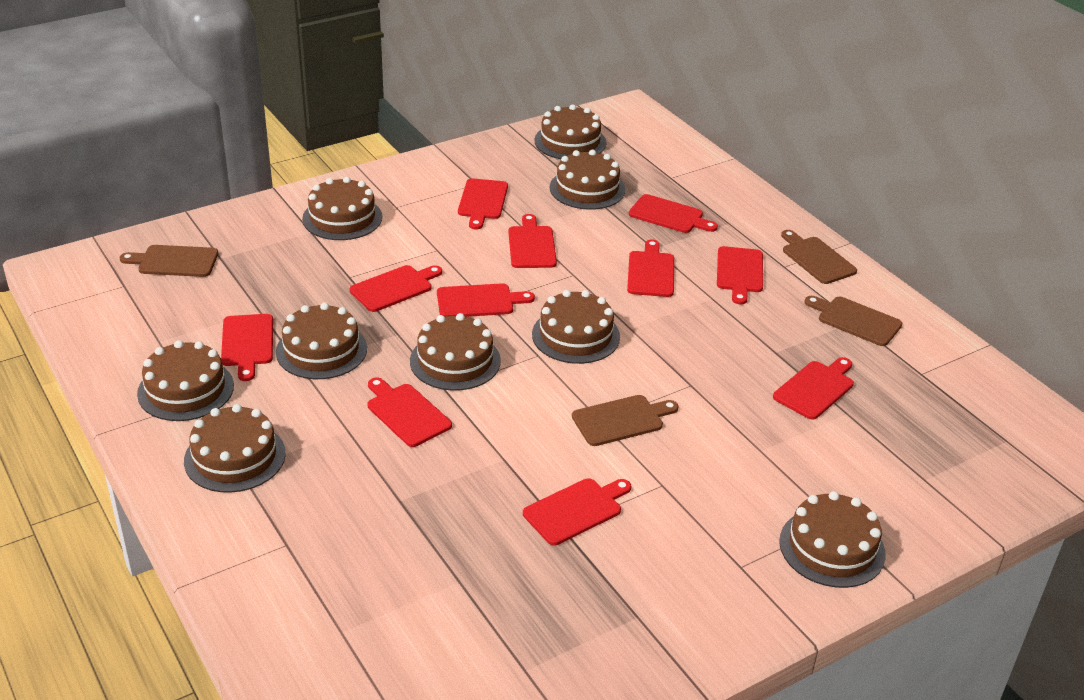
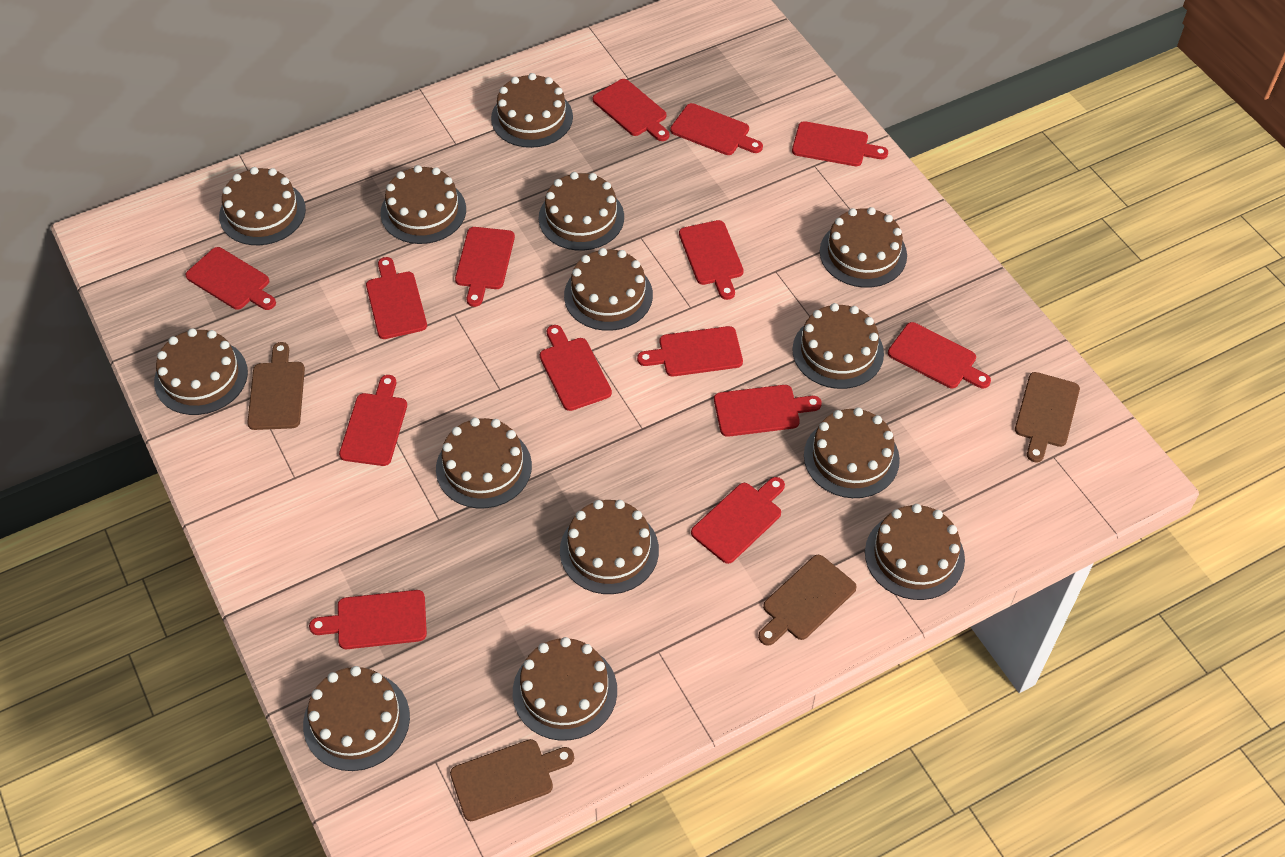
brown cake: 9 -> 14
red cutting board: 11 -> 14

